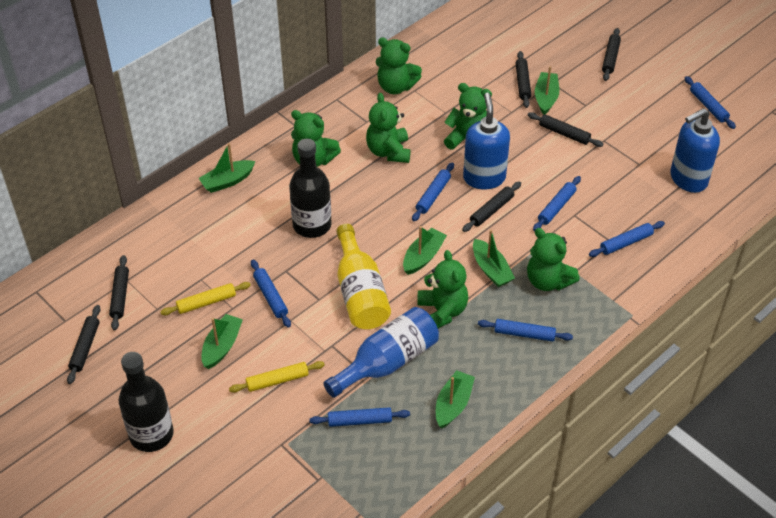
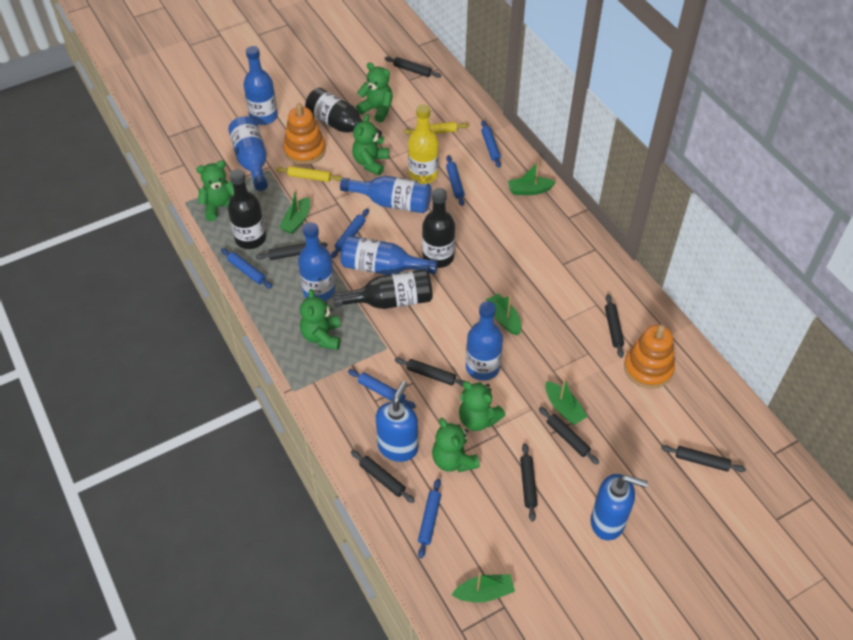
black bottle: 2 -> 4
black rolling pin: 6 -> 8
blue bottle: 1 -> 6
blue rolling pin: 7 -> 6
green boat: 6 -> 5
orange stacking toy: 0 -> 2

